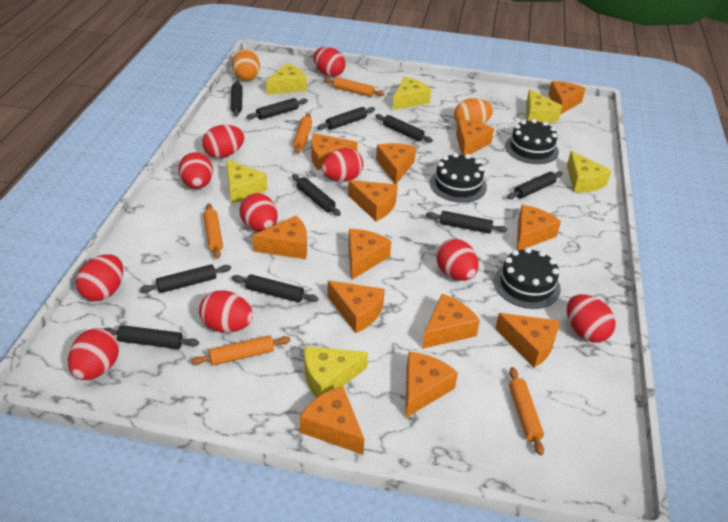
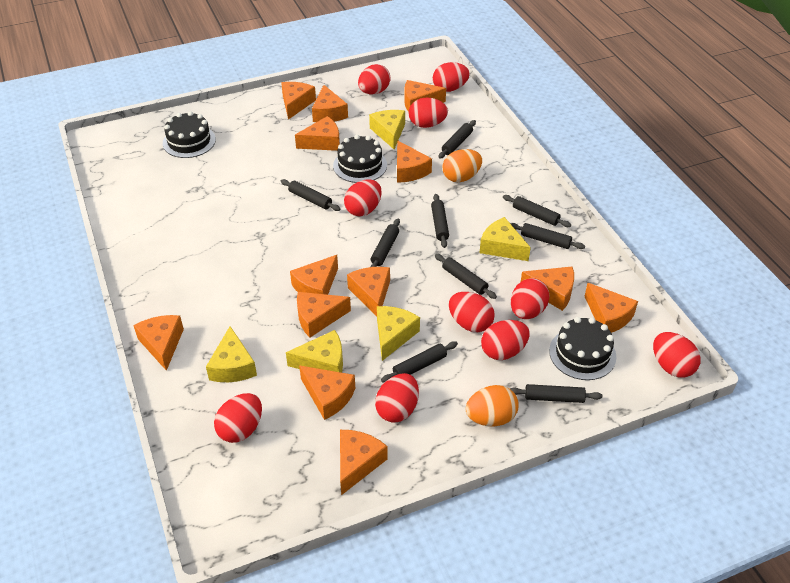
black rolling pin: 10 -> 9
orange rolling pin: 5 -> 0
yellow cheese: 6 -> 5

